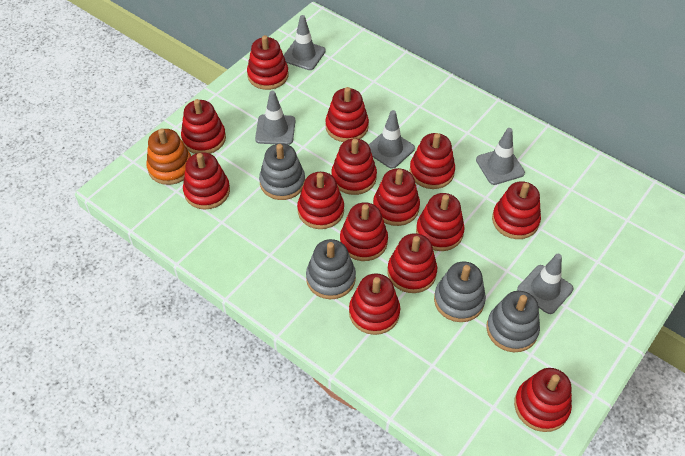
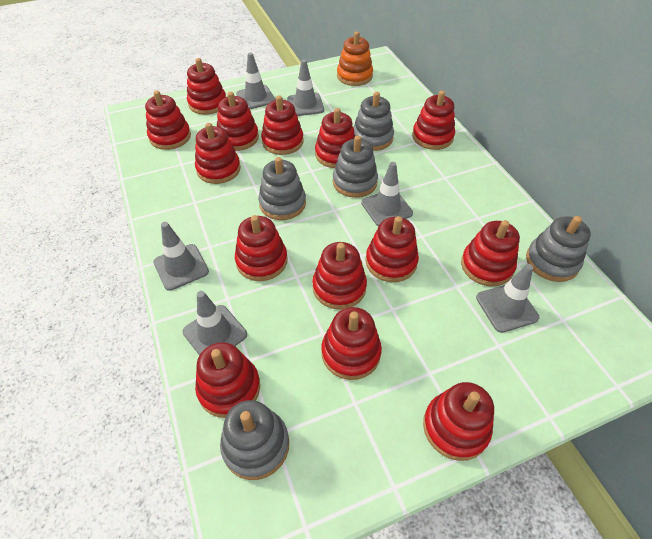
grey stacking toy: 4 -> 5
grey traffic cone: 5 -> 6

